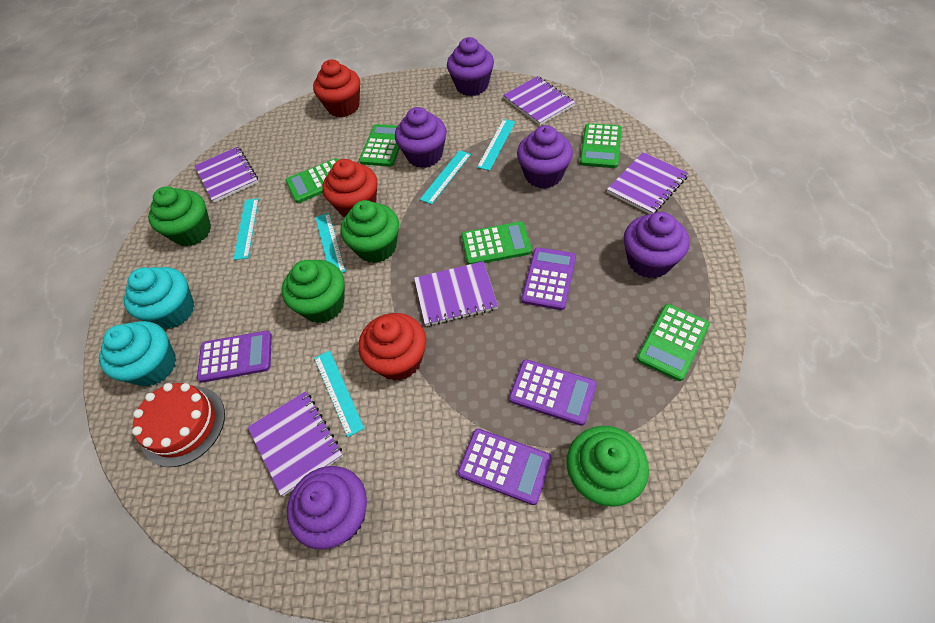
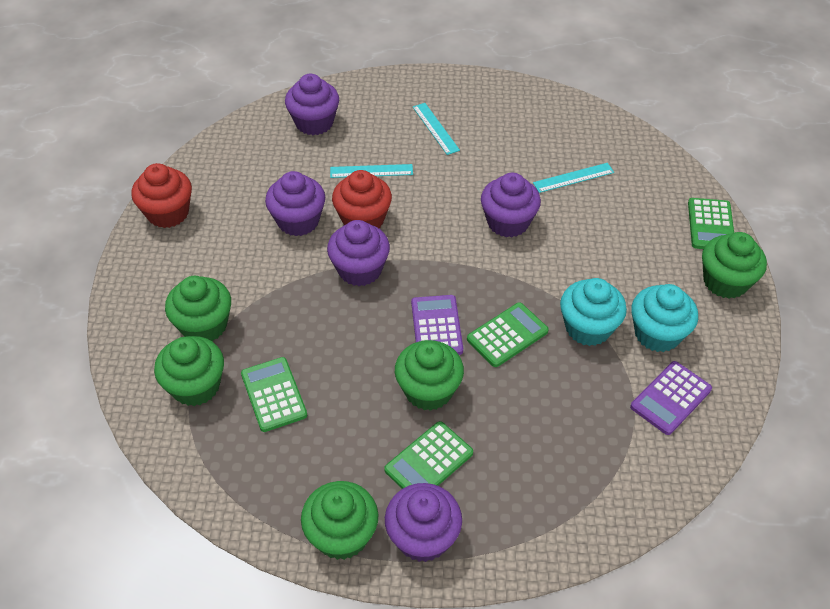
green calculator: 5 -> 4
green cupcake: 4 -> 5
purple calculator: 4 -> 2
purple notebook: 5 -> 0
red cake: 1 -> 0
red cupcake: 3 -> 2
turquoise ruler: 5 -> 3

